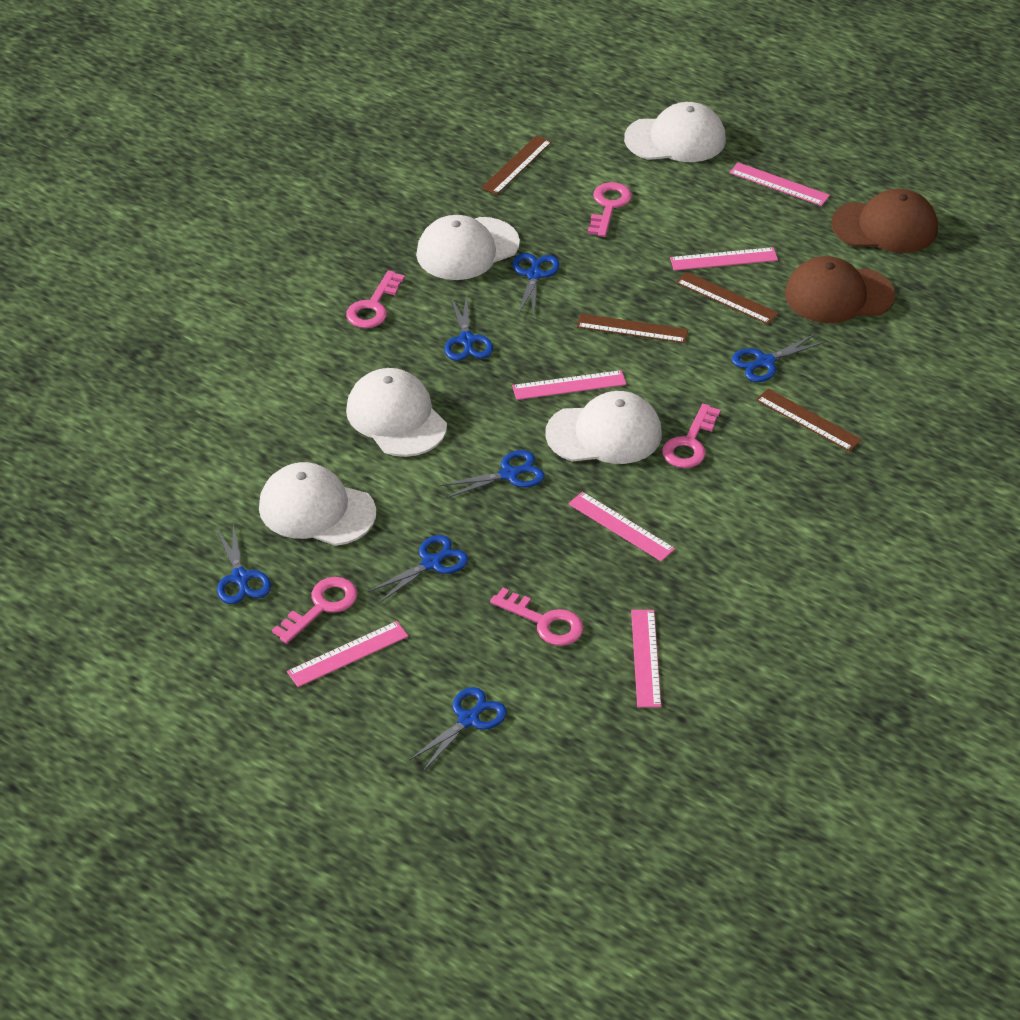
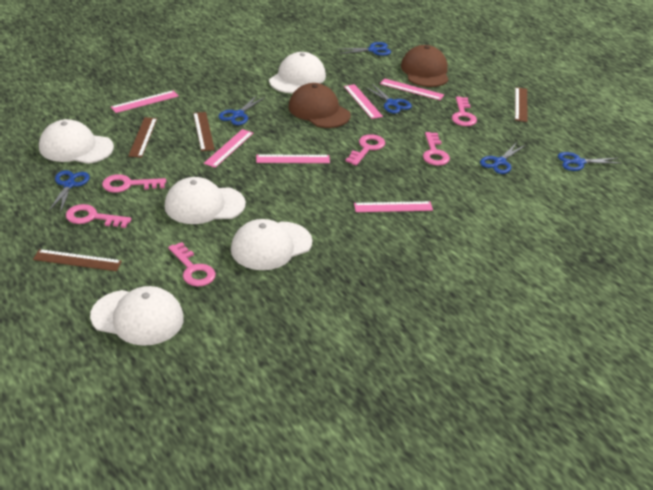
blue scissors: 7 -> 6
pink key: 5 -> 6

